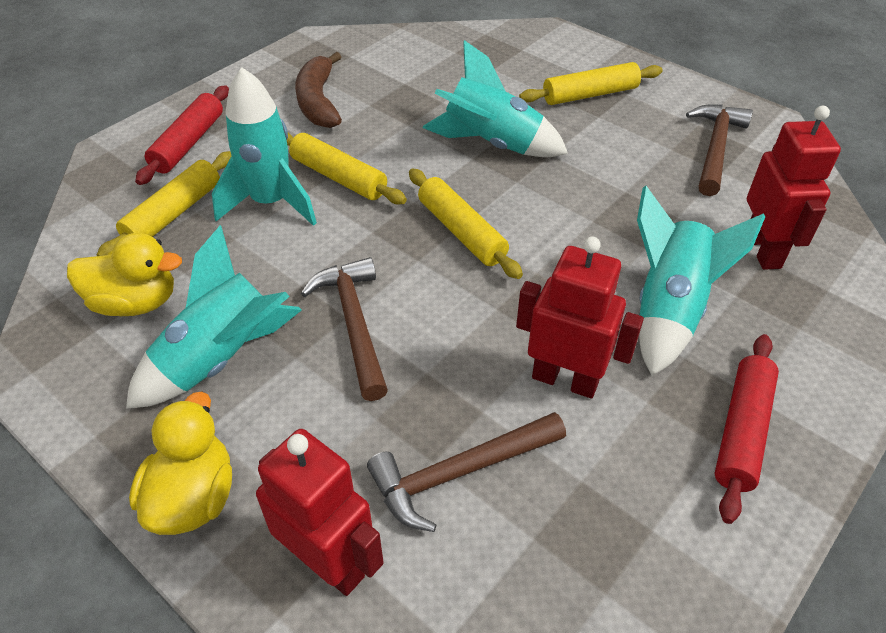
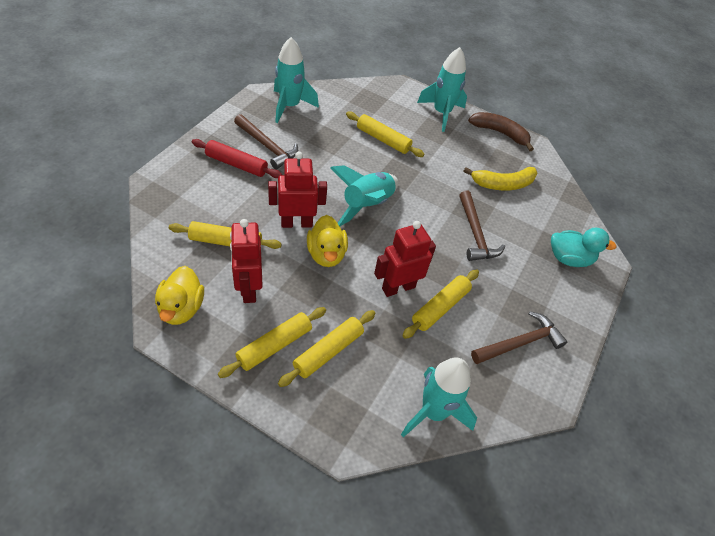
red rolling pin: 2 -> 1
turquoise duck: 0 -> 1
yellow banana: 0 -> 1
yellow rolling pin: 4 -> 5

